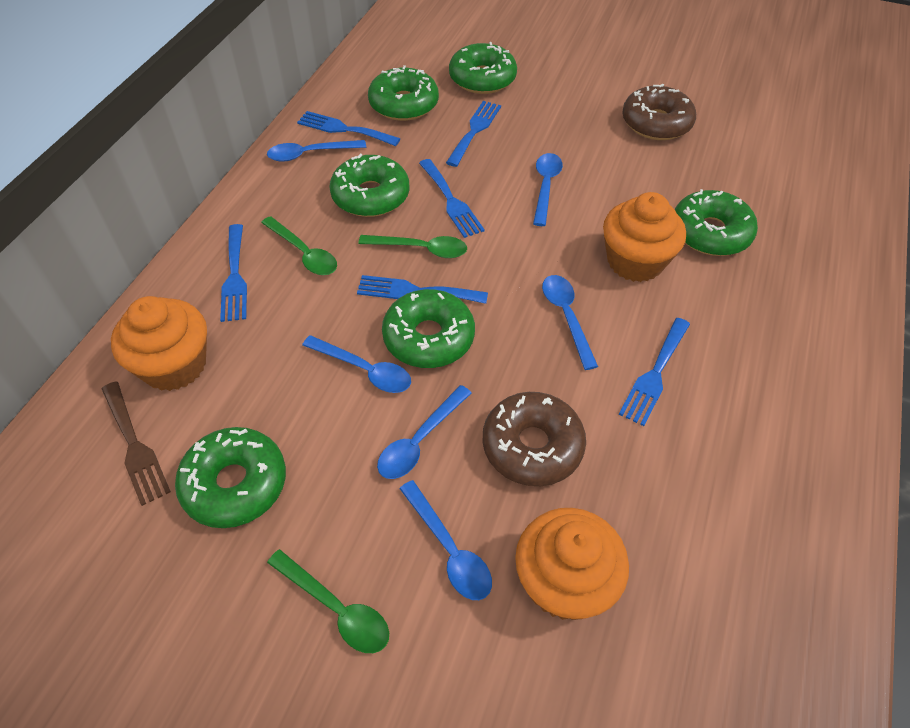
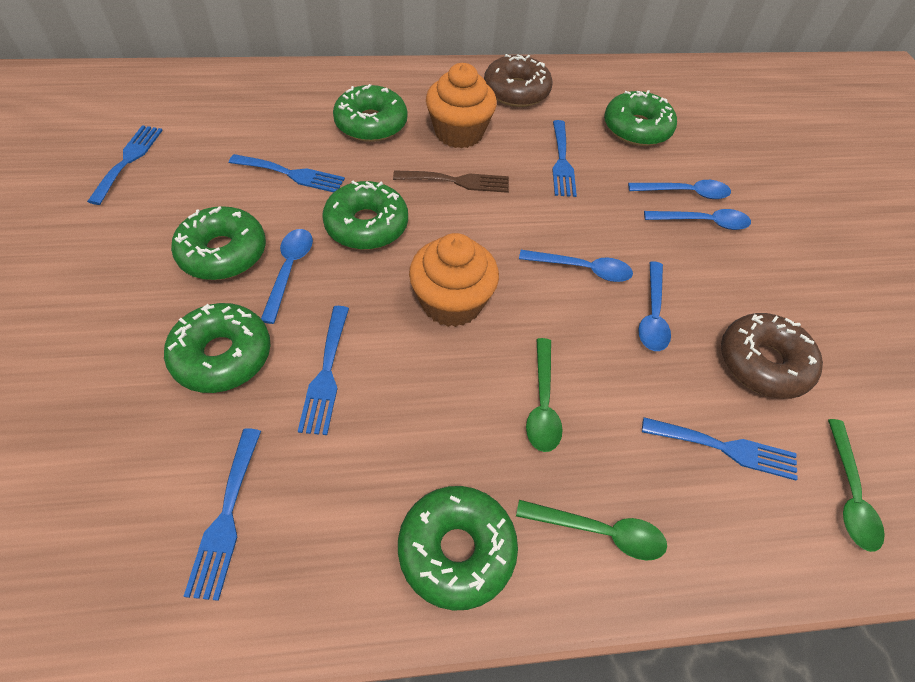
blue spoon: 6 -> 5
orange cupcake: 3 -> 2

